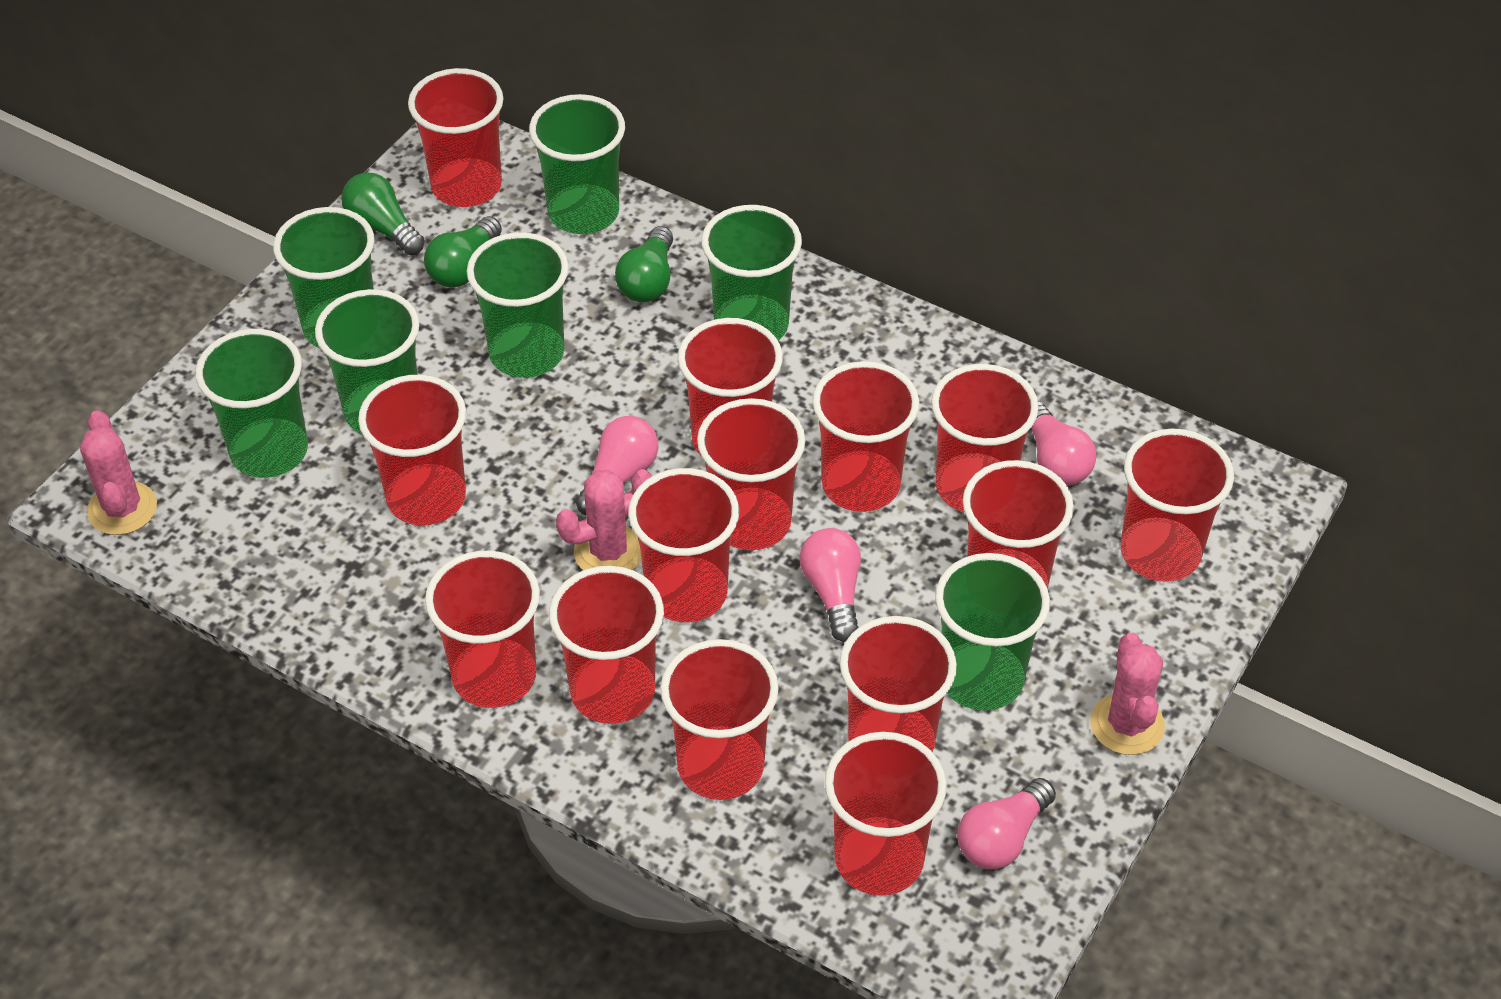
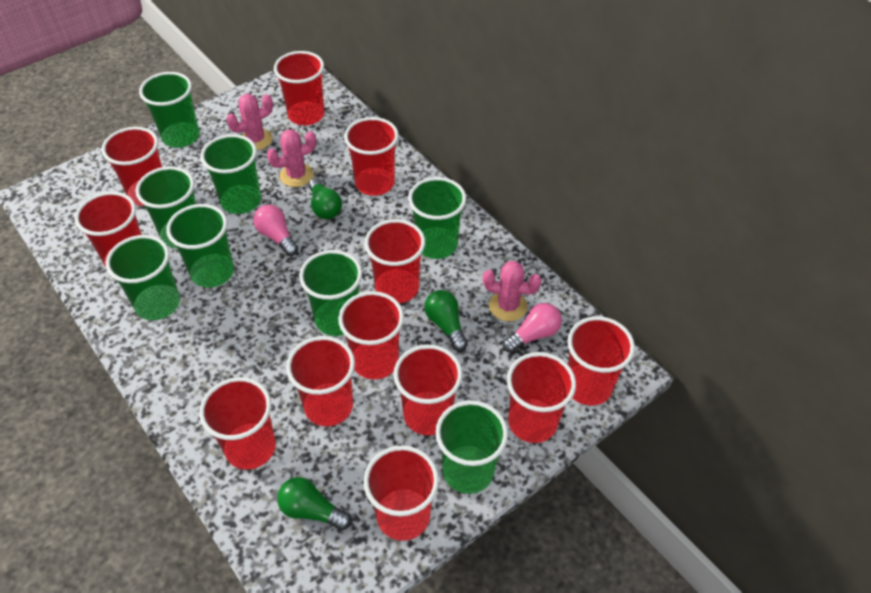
green cup: 7 -> 8
pink light bulb: 4 -> 2
red cup: 14 -> 12

